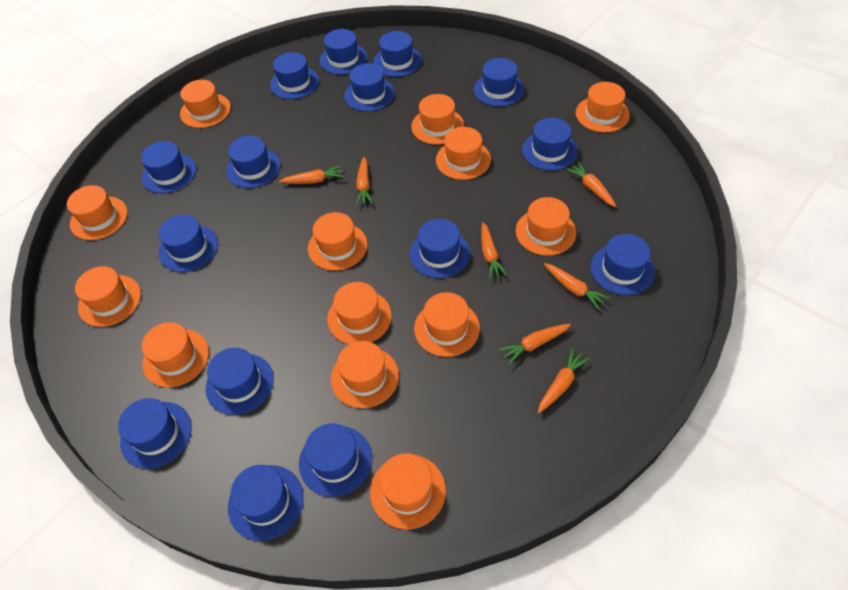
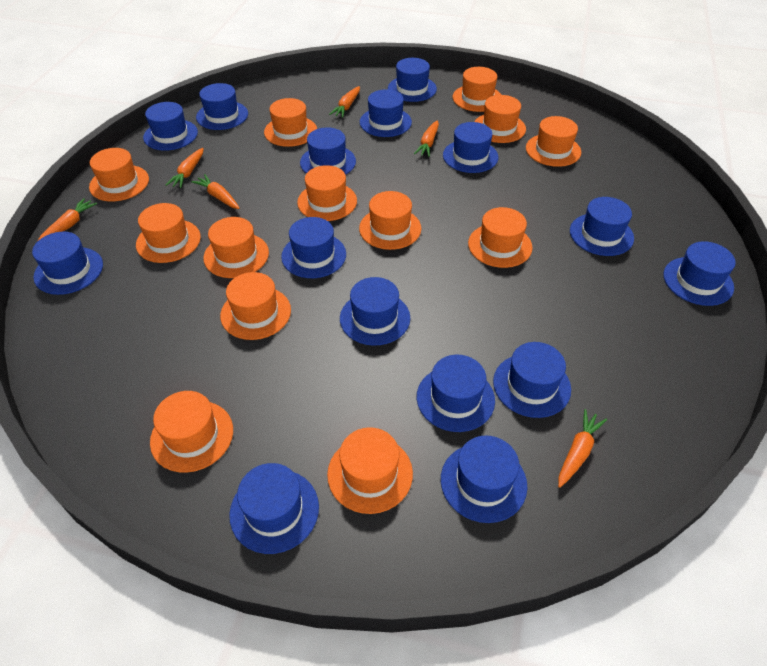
orange carrot: 7 -> 6

